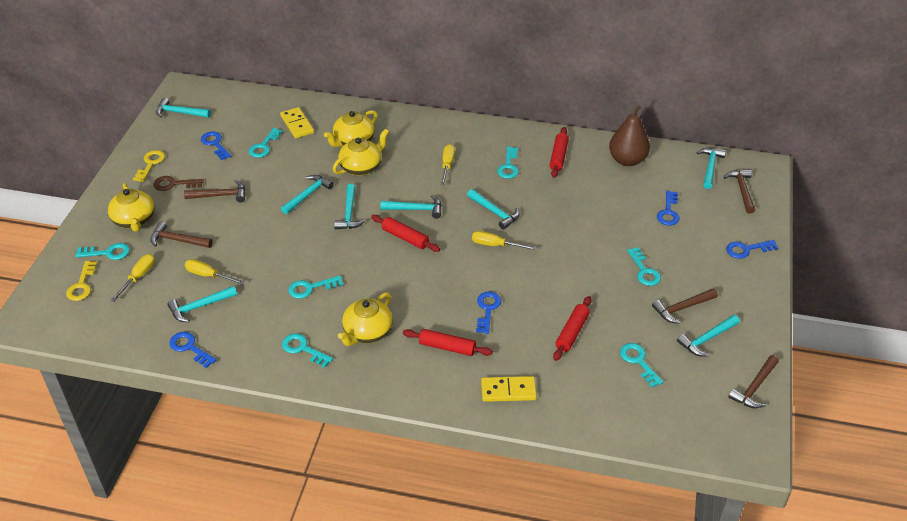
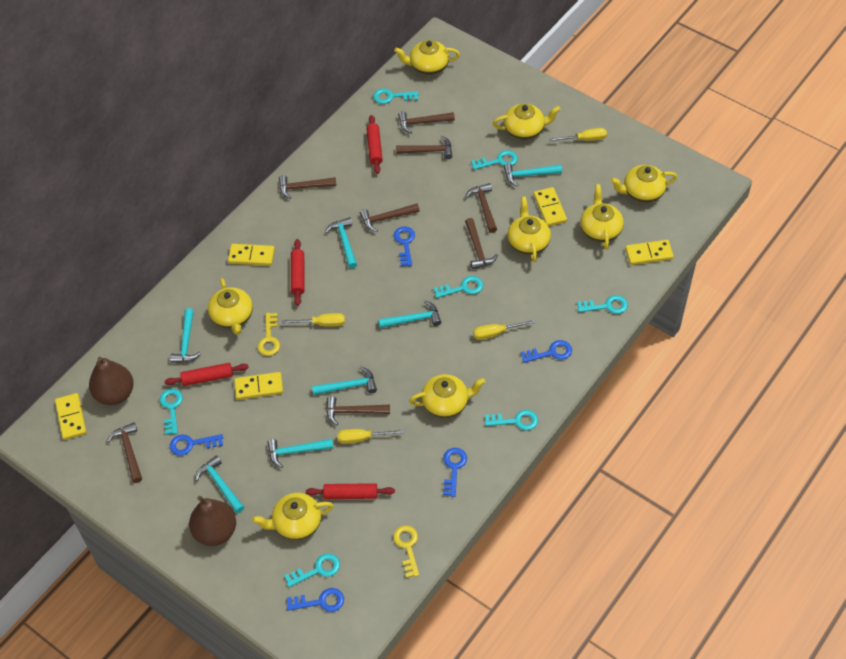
brown hammer: 5 -> 8
brown key: 1 -> 0
brown pear: 1 -> 2
turquoise hammer: 8 -> 7
yellow domino: 2 -> 5
yellow teapot: 4 -> 8

